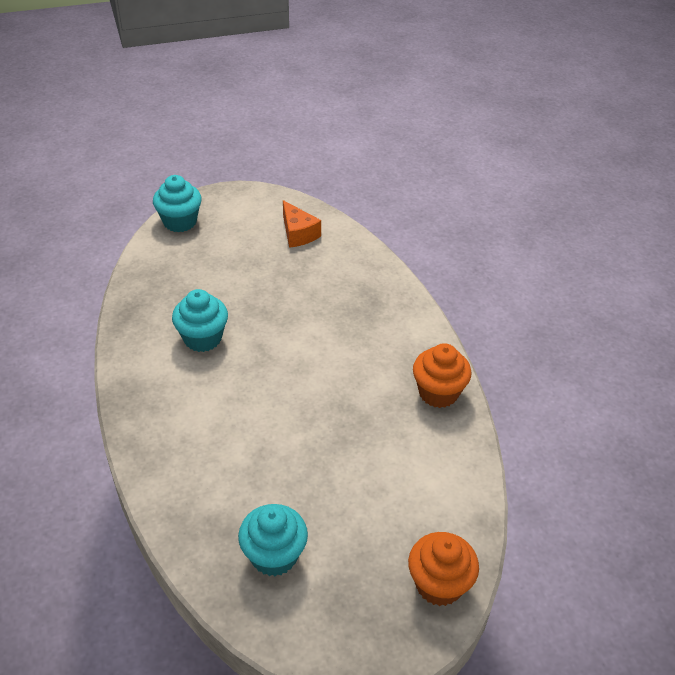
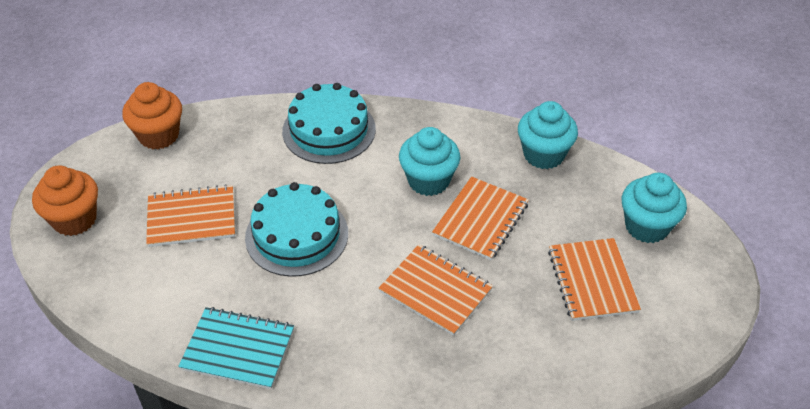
orange cheese: 1 -> 0
orange notebook: 0 -> 4
turquoise cake: 0 -> 2
turquoise notebook: 0 -> 1

